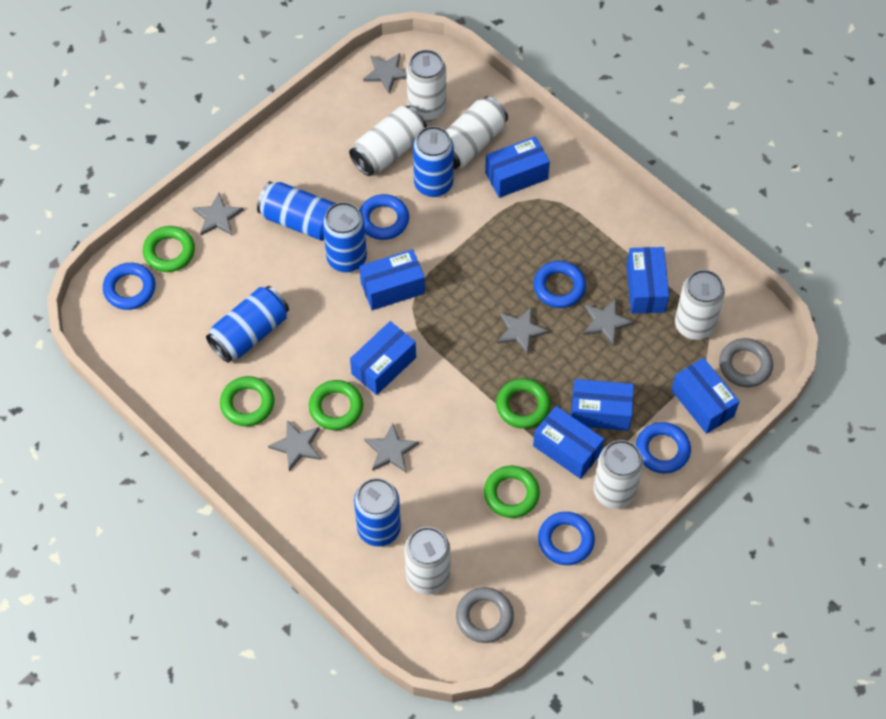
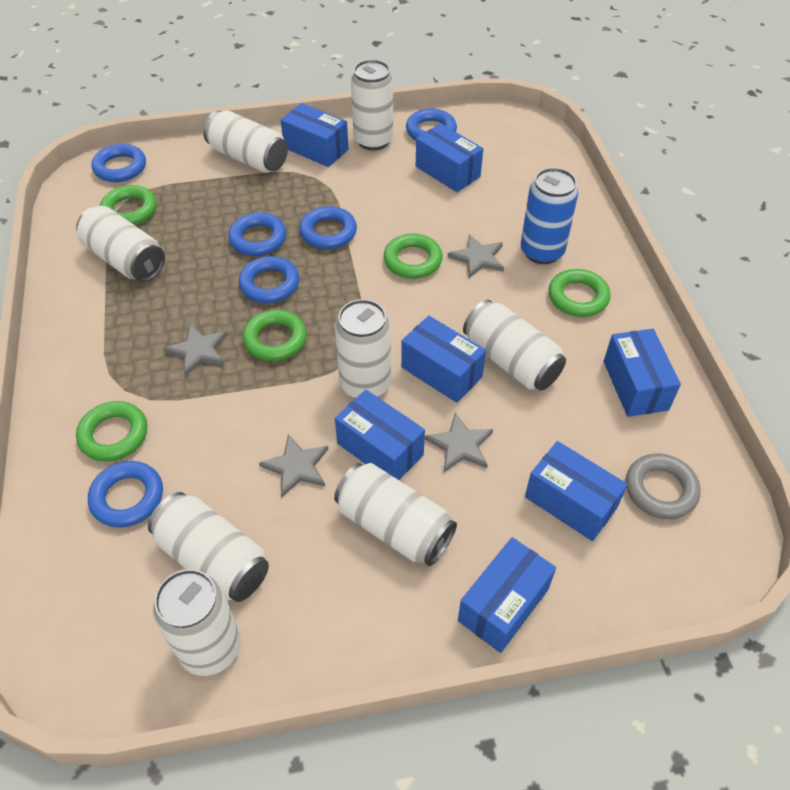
blue can: 5 -> 1
blue ring: 5 -> 6
grey ring: 2 -> 1
grey star: 6 -> 4
white can: 6 -> 8

